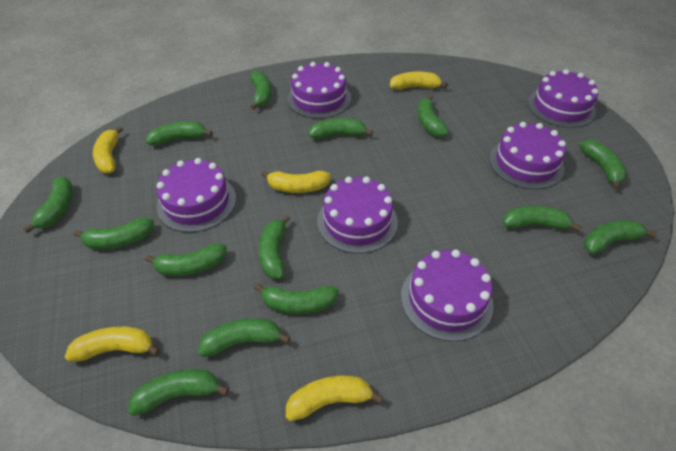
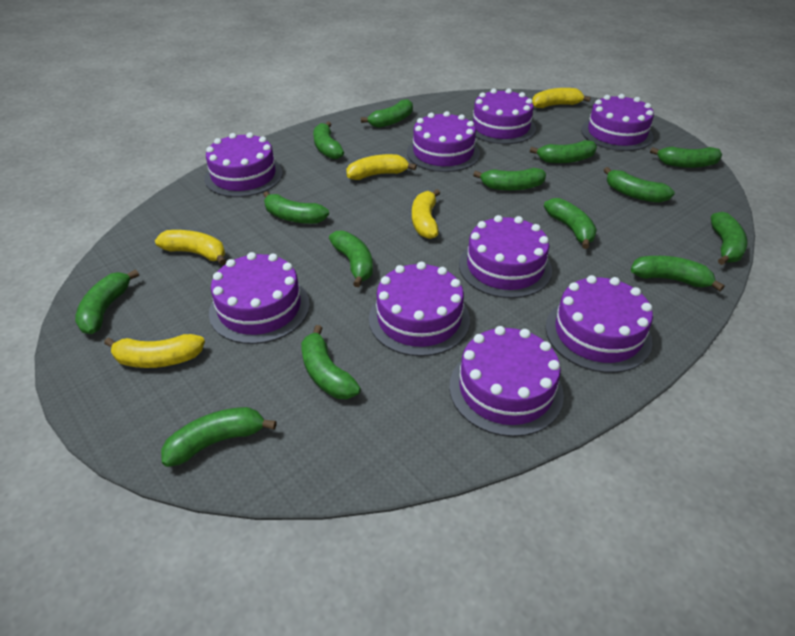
purple cake: 6 -> 9

